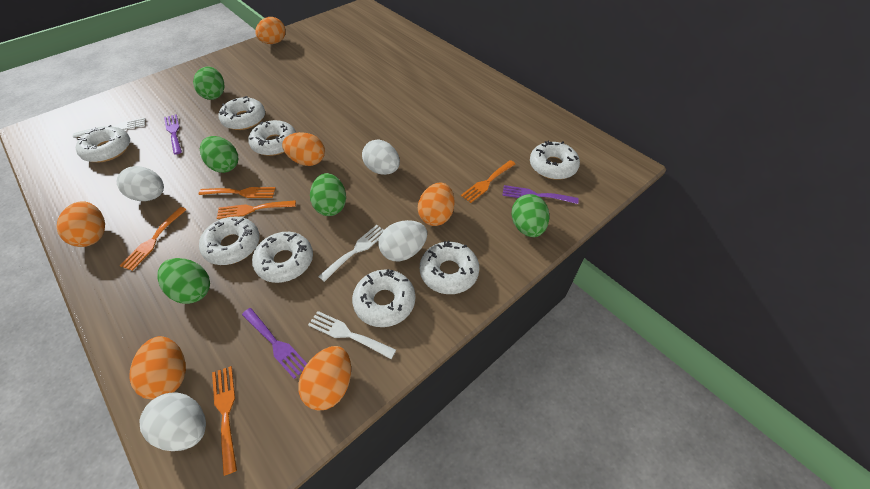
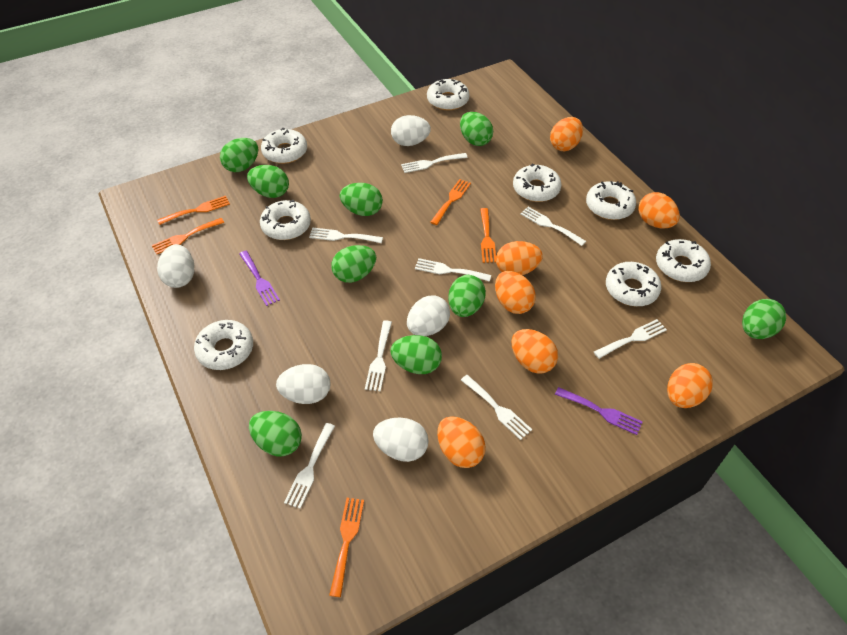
green egg: 5 -> 9
orange egg: 6 -> 7
purple fork: 3 -> 2
white egg: 4 -> 5
white fork: 3 -> 8

